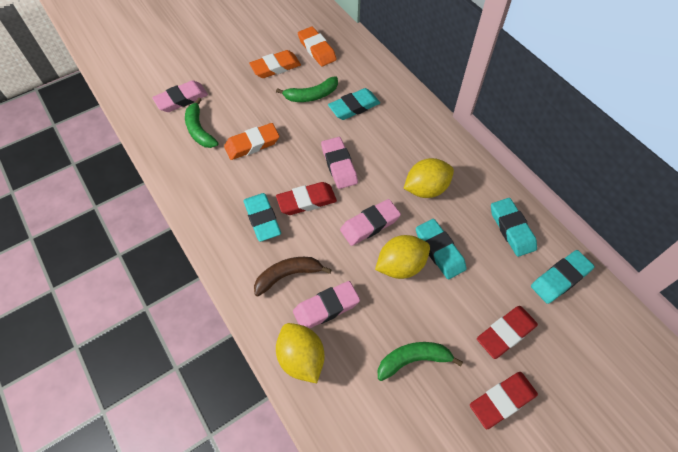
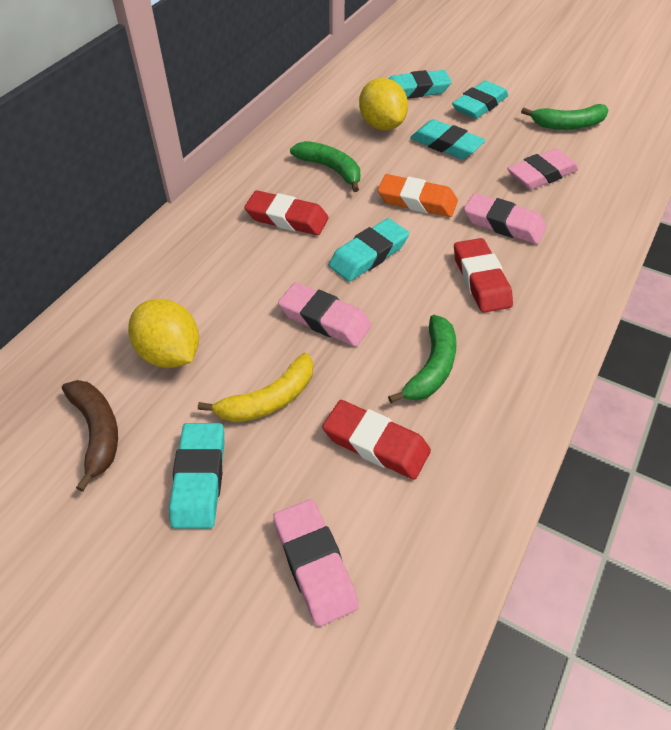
orange eraser: 3 -> 1
yellow banana: 0 -> 1
yellow lemon: 3 -> 2

